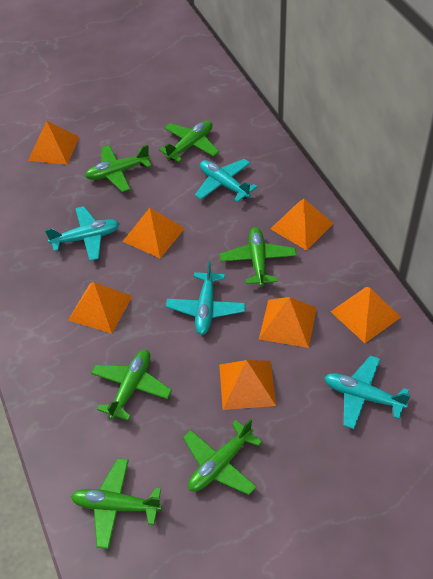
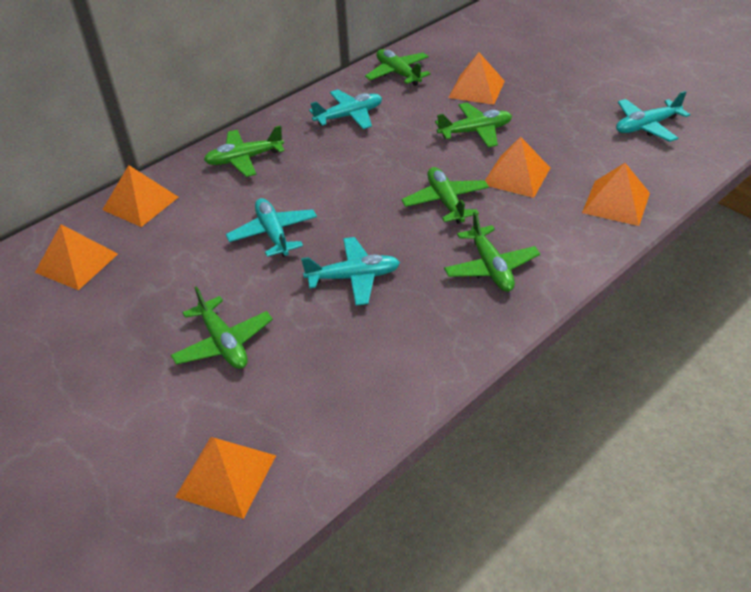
orange pyramid: 7 -> 6

